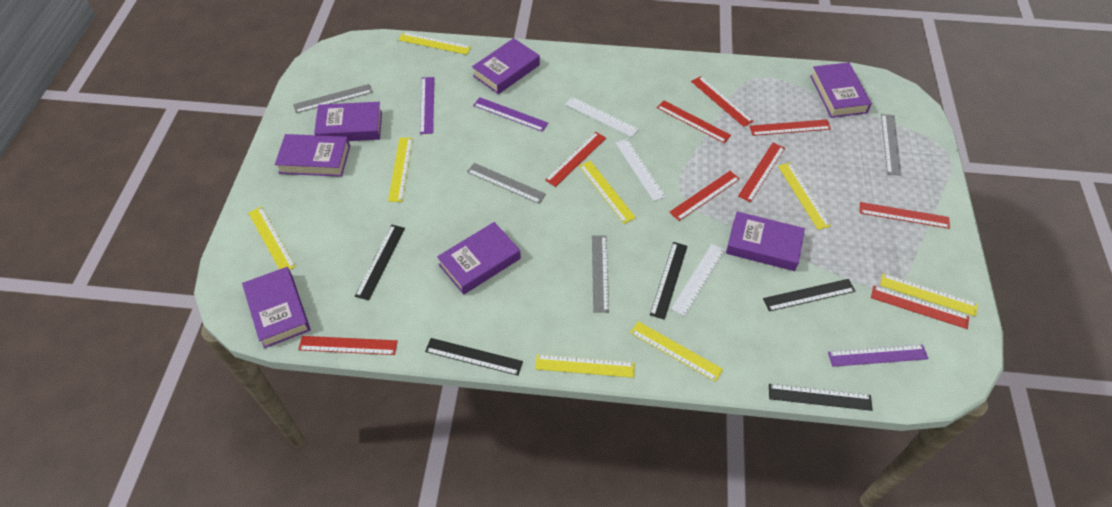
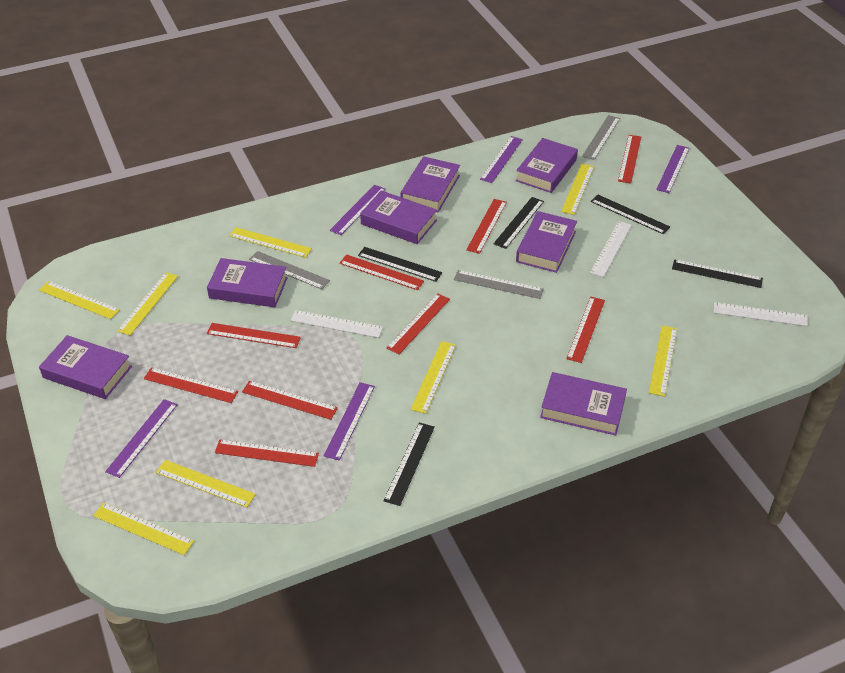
grey ruler: 4 -> 3
purple ruler: 3 -> 5

